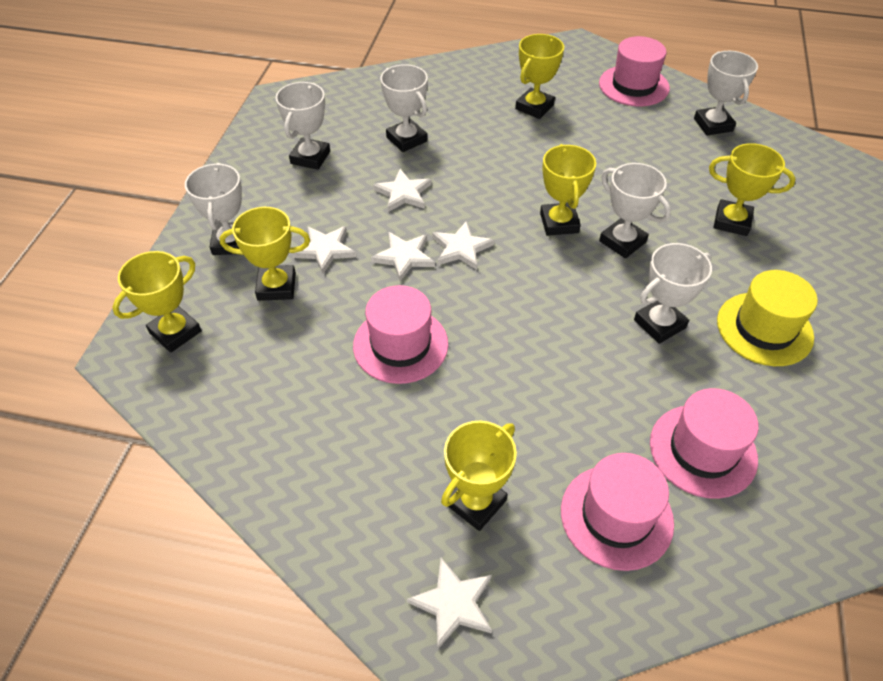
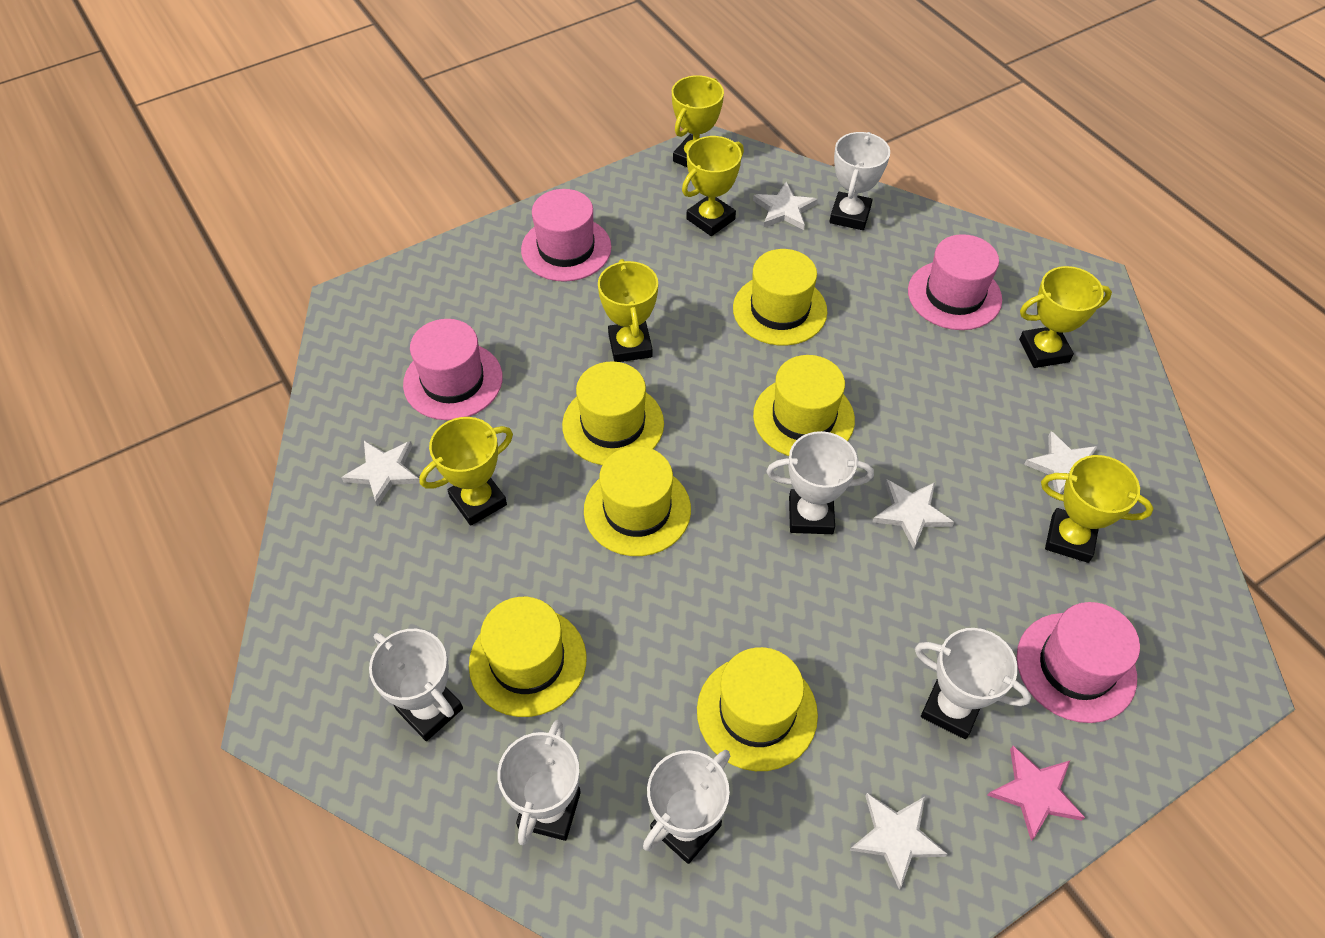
pink star: 0 -> 1
yellow hat: 1 -> 6

